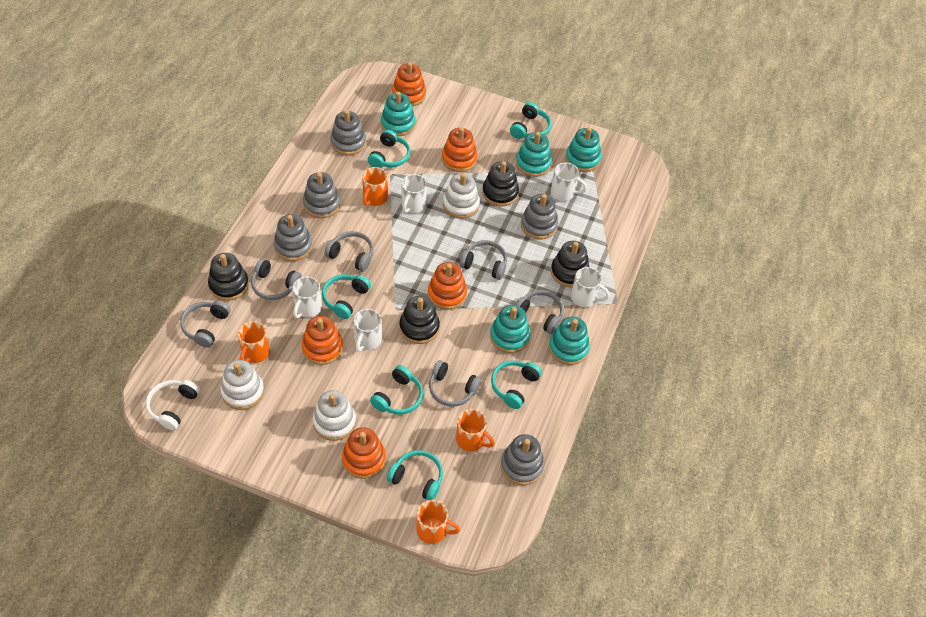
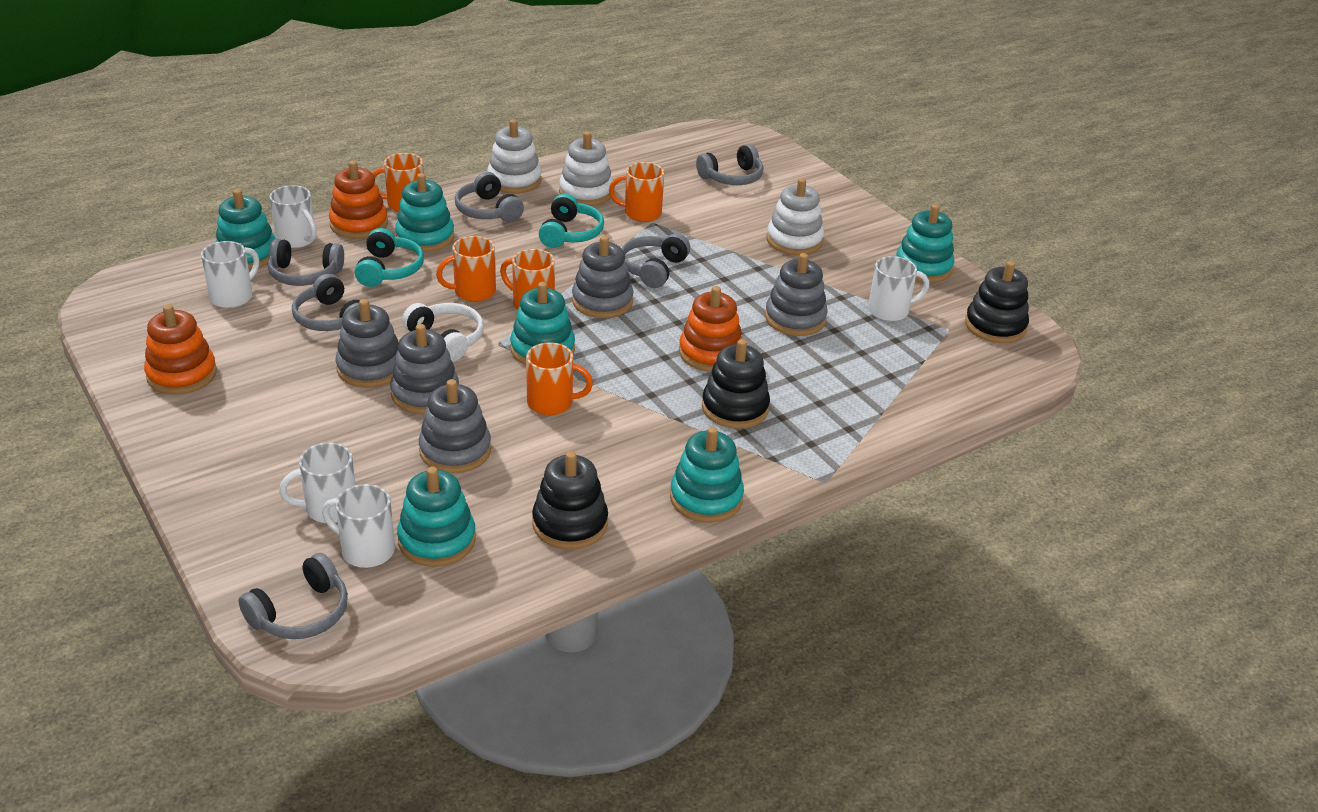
black stacking toy: 4 -> 3
orange mug: 4 -> 5
orange stacking toy: 5 -> 3
turquoise headphones: 6 -> 2
turquoise stacking toy: 5 -> 6

